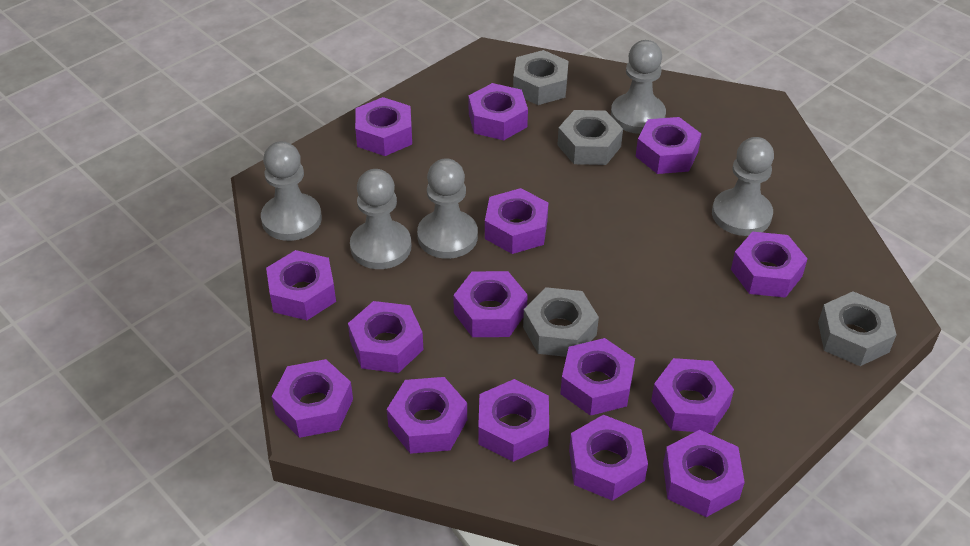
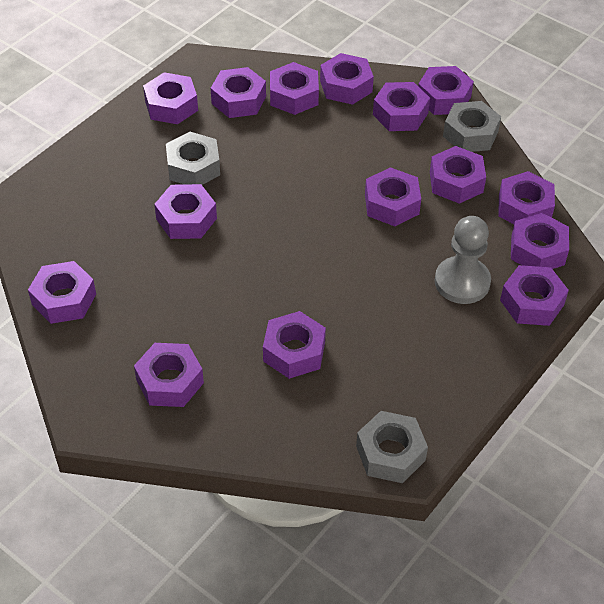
grey nut: 4 -> 3
grey pawn: 5 -> 1

